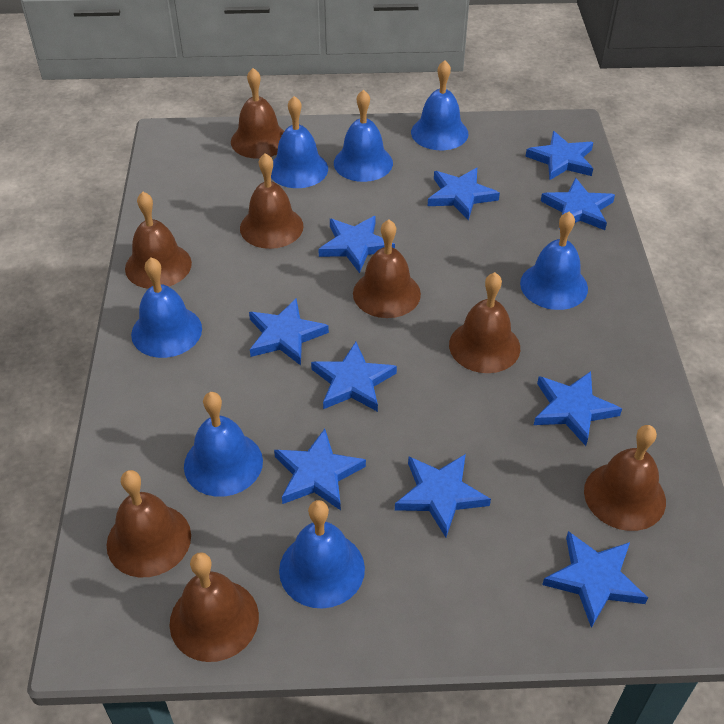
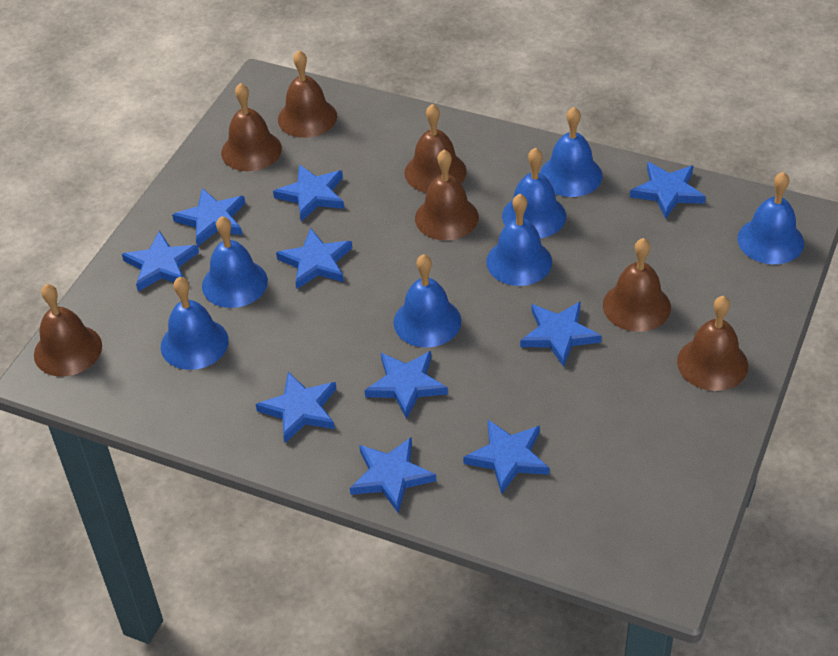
brown bell: 8 -> 7

